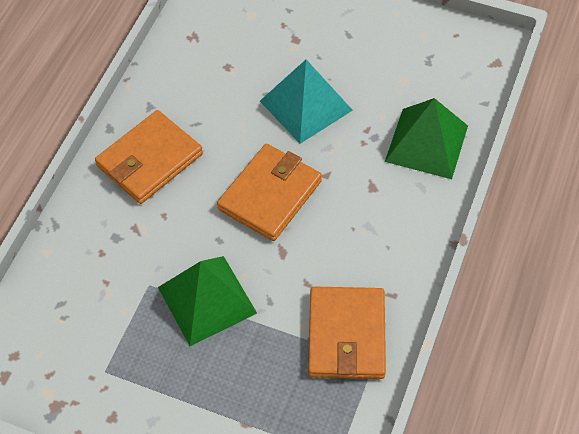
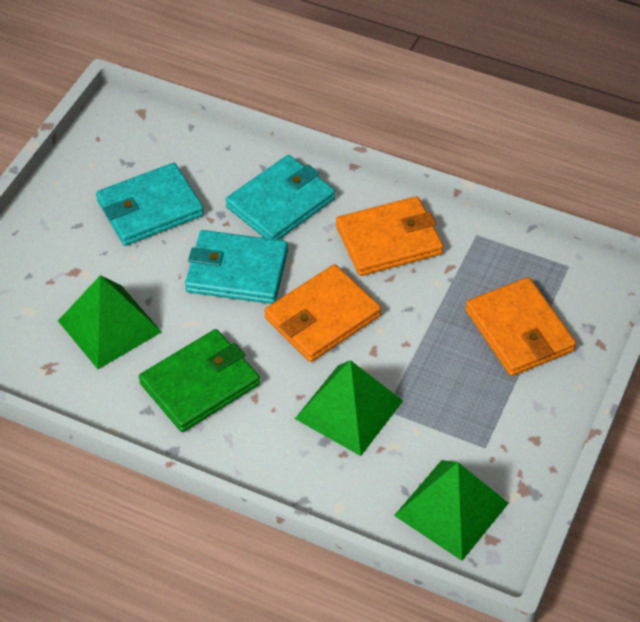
green pyramid: 2 -> 3
green wallet: 0 -> 1
turquoise pyramid: 1 -> 0
turquoise wallet: 0 -> 3

